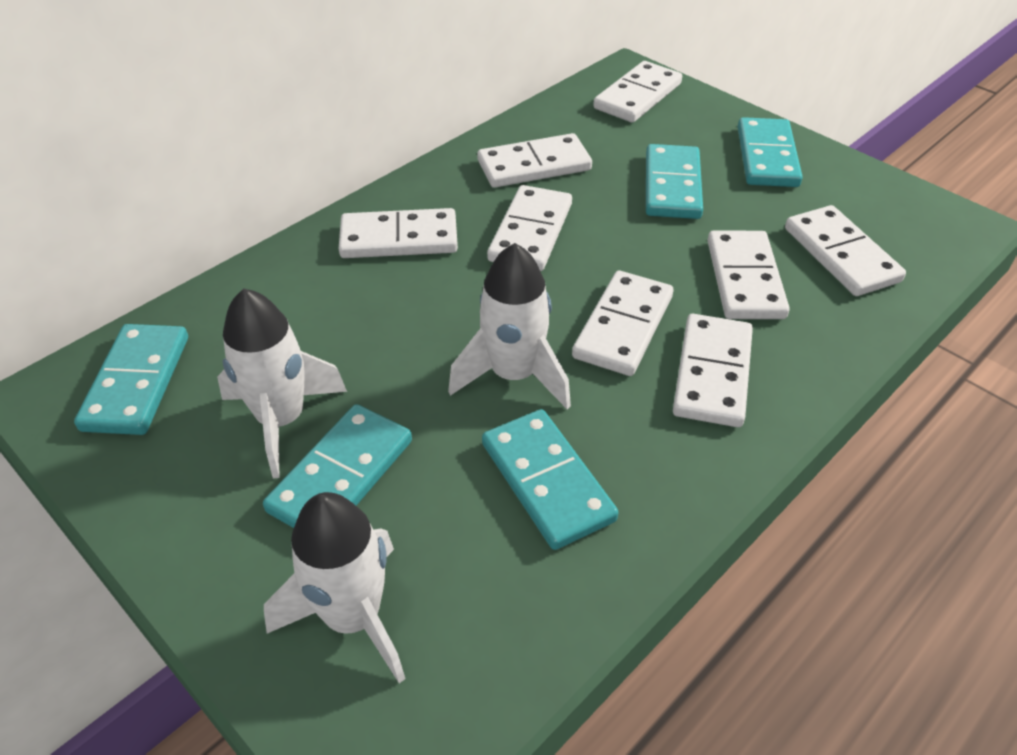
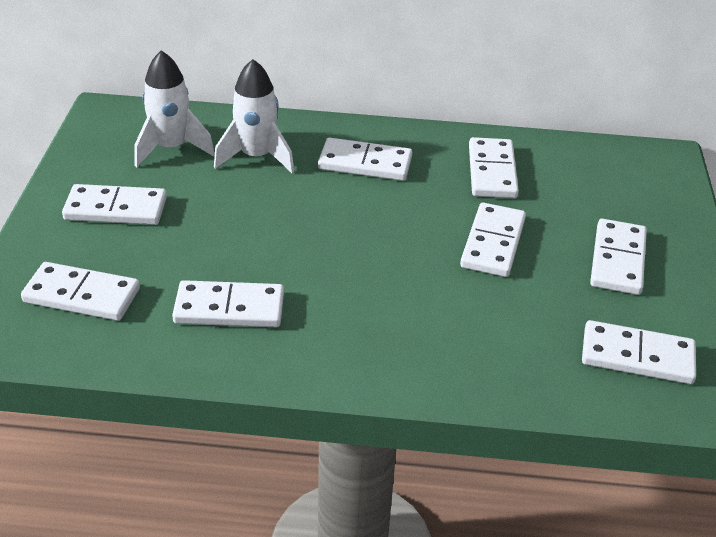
turquoise domino: 5 -> 0
white rocket: 3 -> 2

